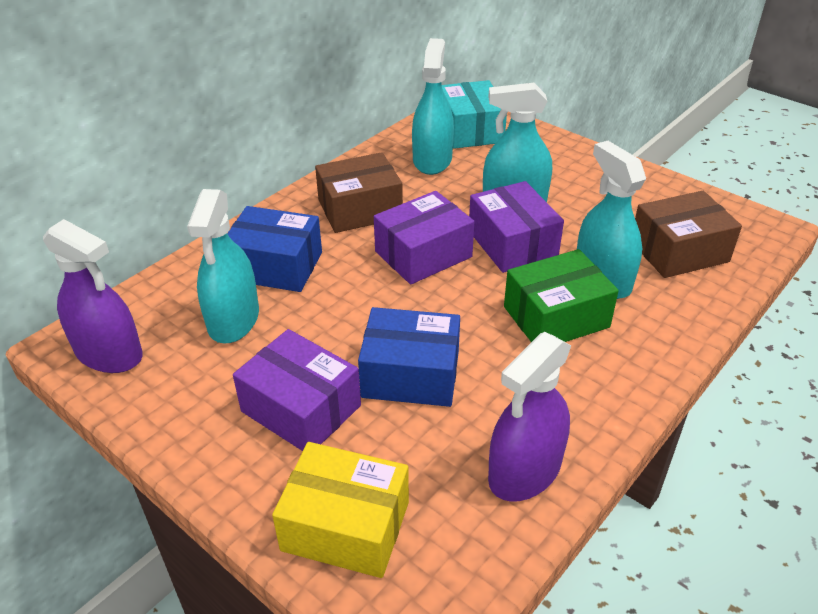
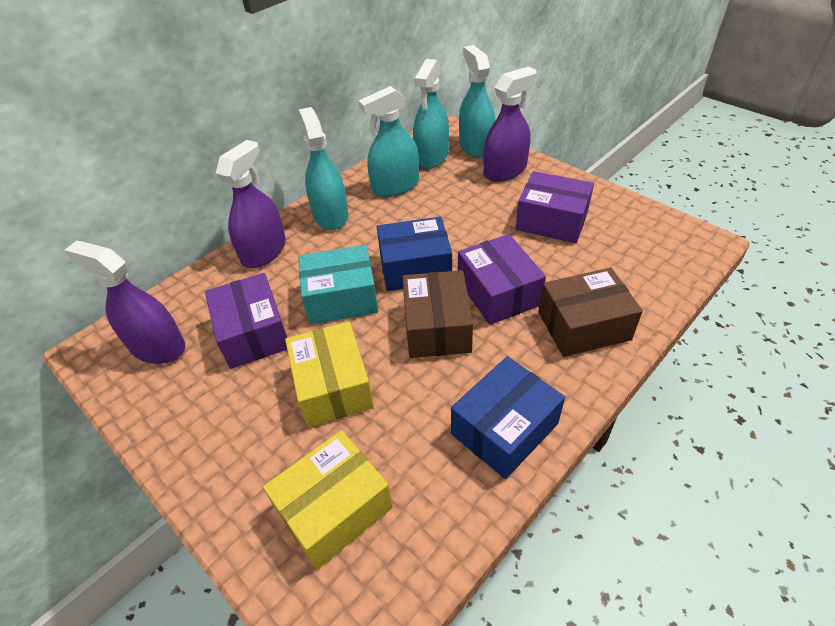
green box: 1 -> 0
purple spray bottle: 2 -> 3
yellow box: 1 -> 2

